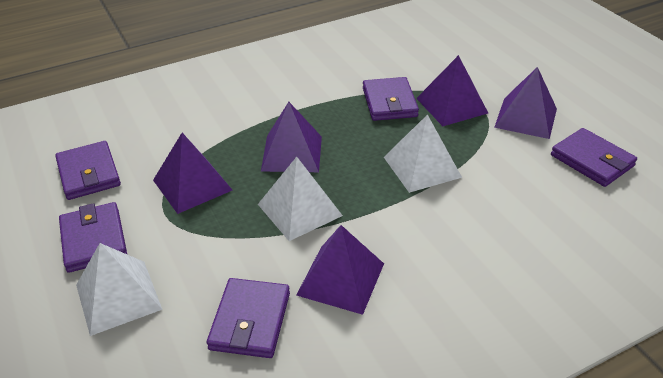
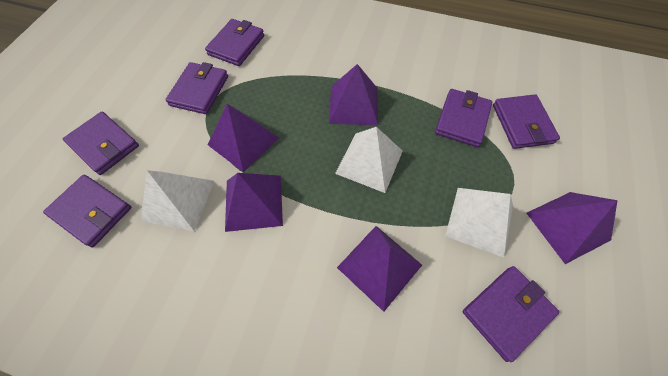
purple wallet: 5 -> 7

